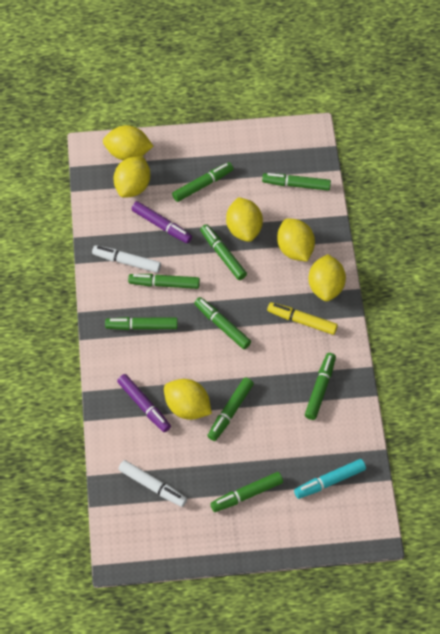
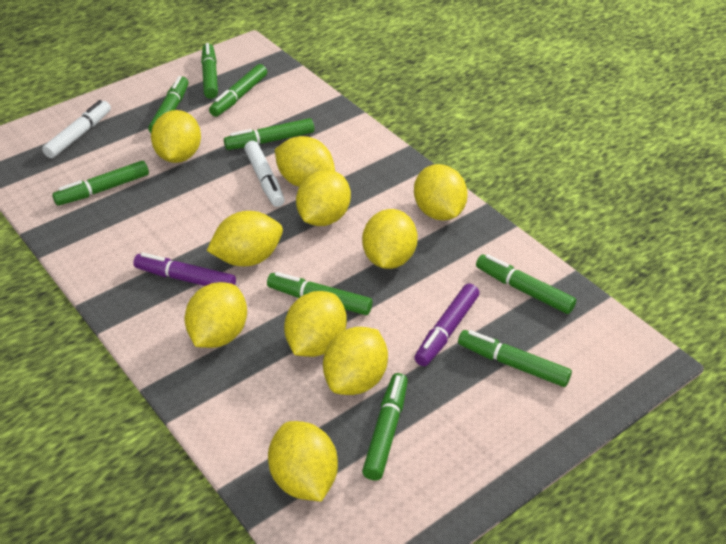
turquoise marker: 1 -> 0
yellow lemon: 6 -> 10
yellow marker: 1 -> 0

